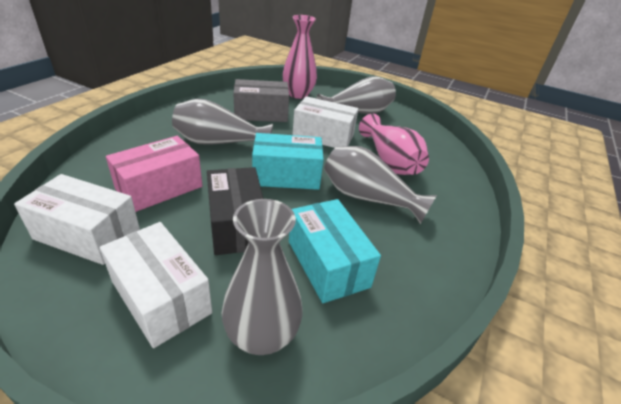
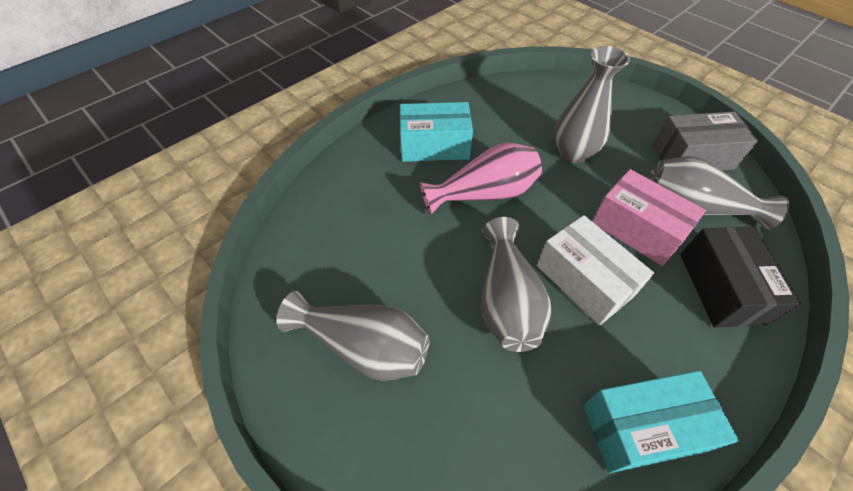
pink vase: 2 -> 1
white box: 3 -> 1

